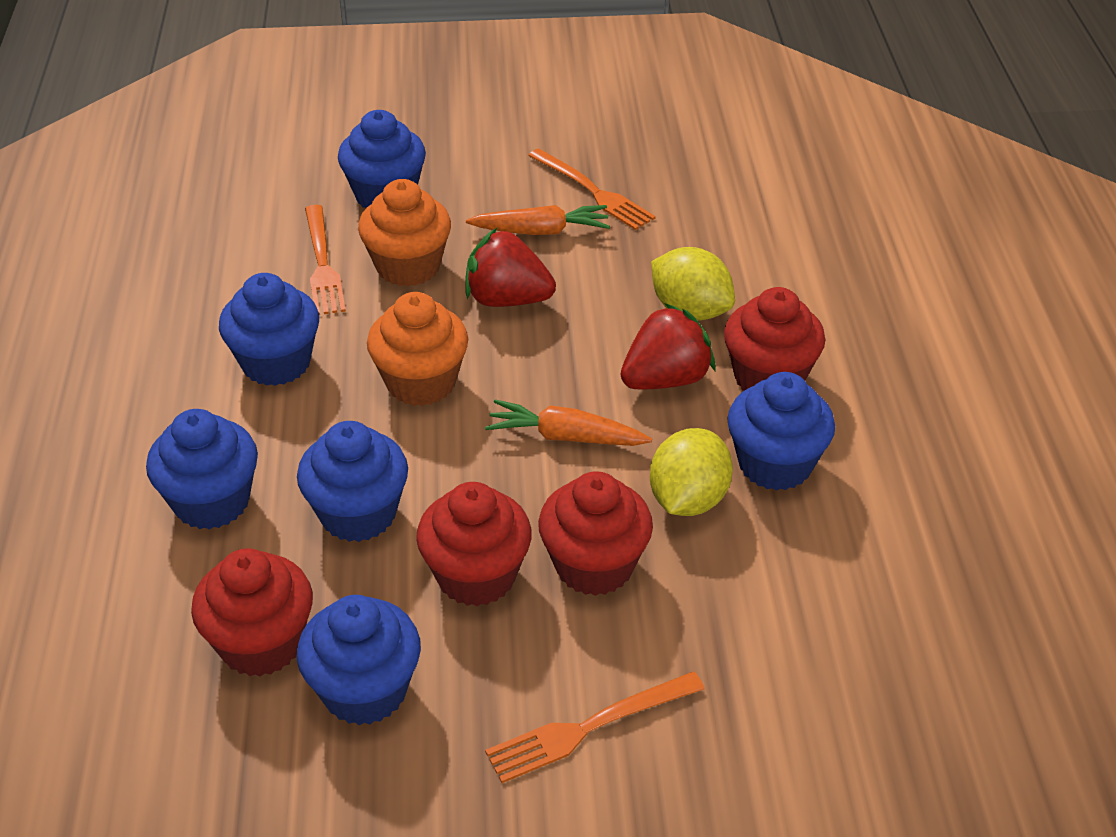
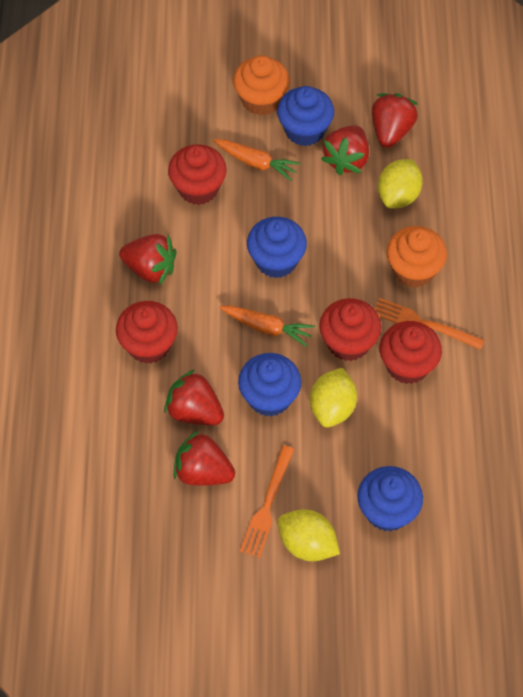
blue cupcake: 6 -> 4
orange fork: 3 -> 2
red strawberry: 2 -> 5
yellow lemon: 2 -> 3

